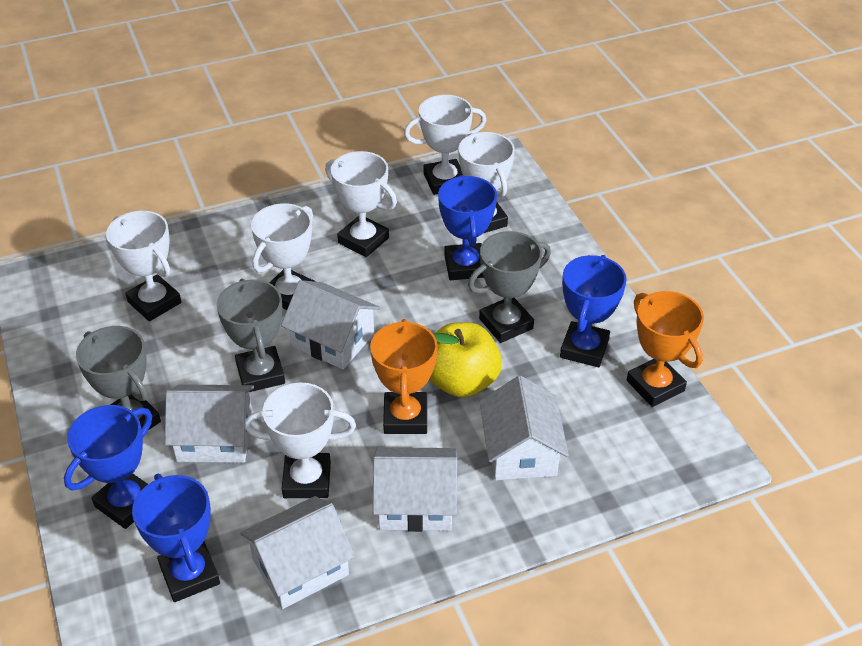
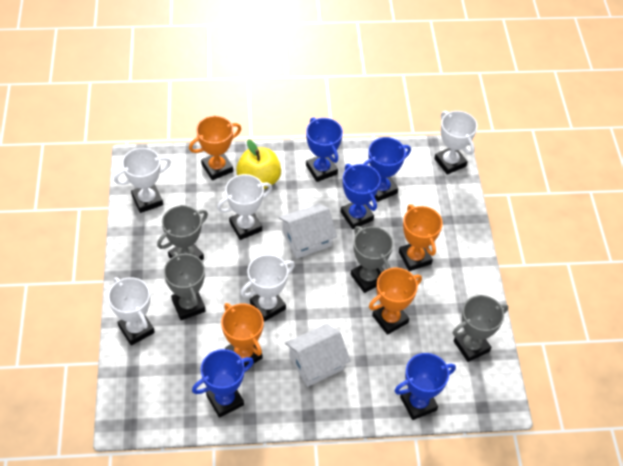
blue trophy: 4 -> 5
grey trophy: 3 -> 4
orange trophy: 2 -> 4
white house: 5 -> 2
white trophy: 6 -> 5

